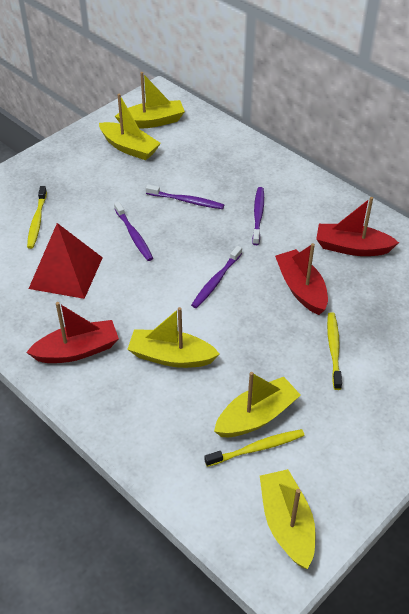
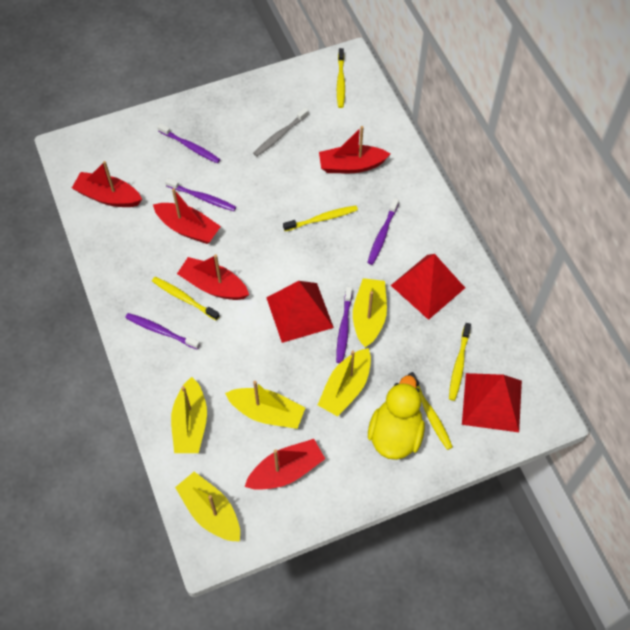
grey toothbrush: 0 -> 1
purple toothbrush: 4 -> 5
red boat: 3 -> 5
red pyramid: 1 -> 3
yellow duck: 0 -> 1
yellow toothbrush: 3 -> 5

